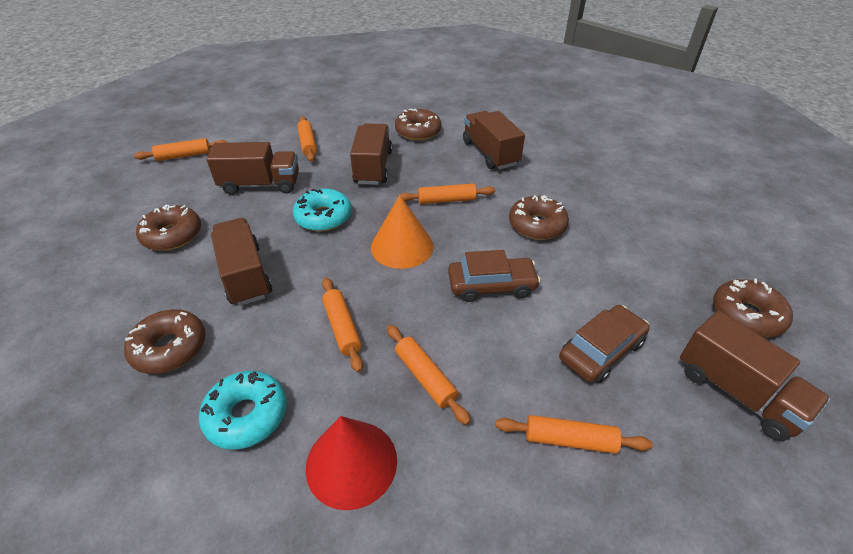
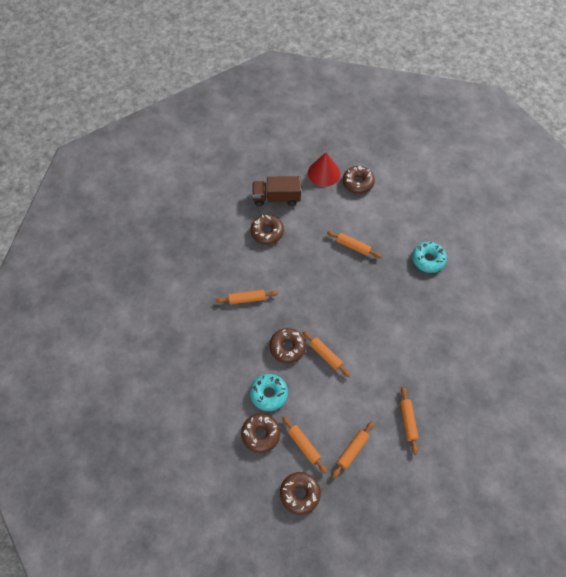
brown car: 2 -> 0
brown truck: 5 -> 1
orange cone: 1 -> 0

